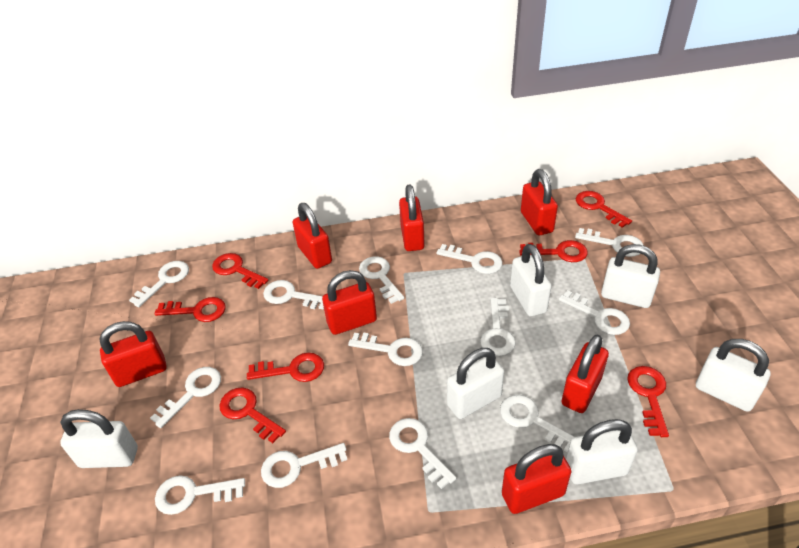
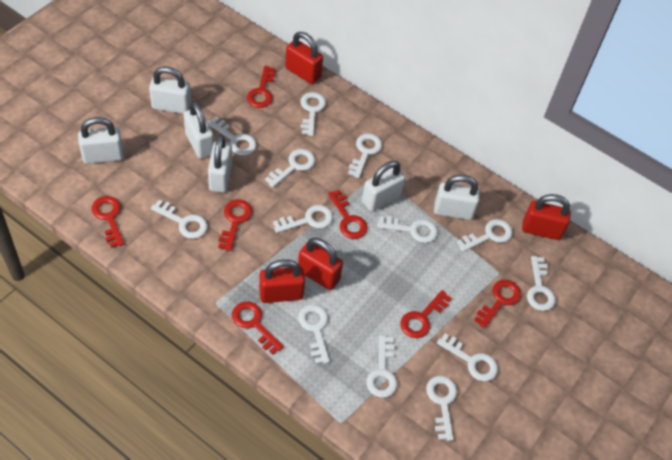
red padlock: 7 -> 4

